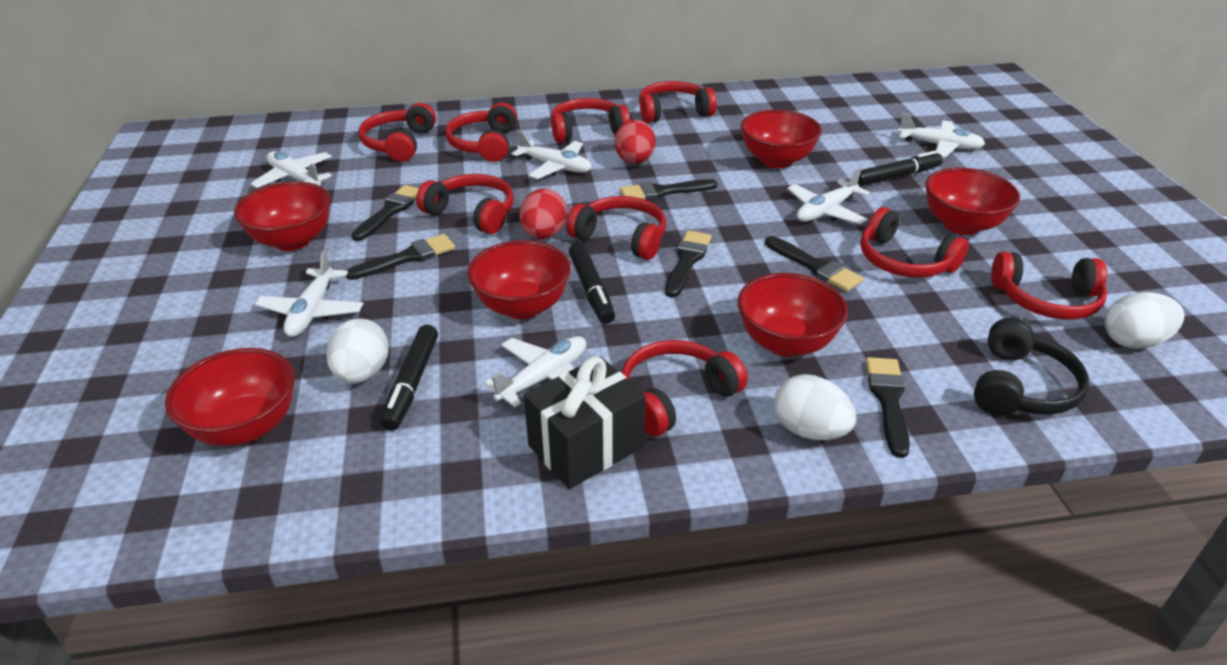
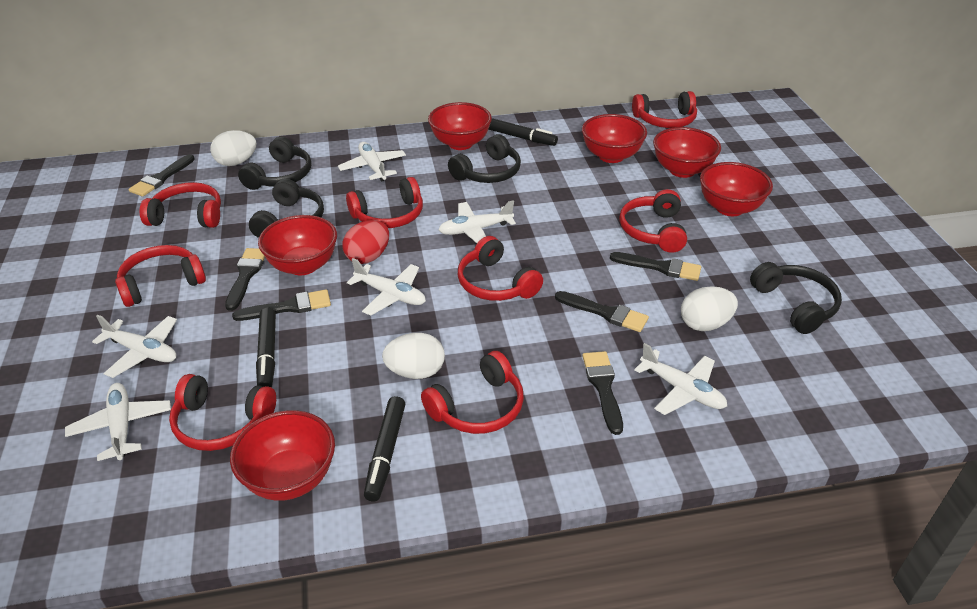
black gift: 1 -> 0
black headphones: 1 -> 4
red egg: 2 -> 1
red headphones: 9 -> 8

